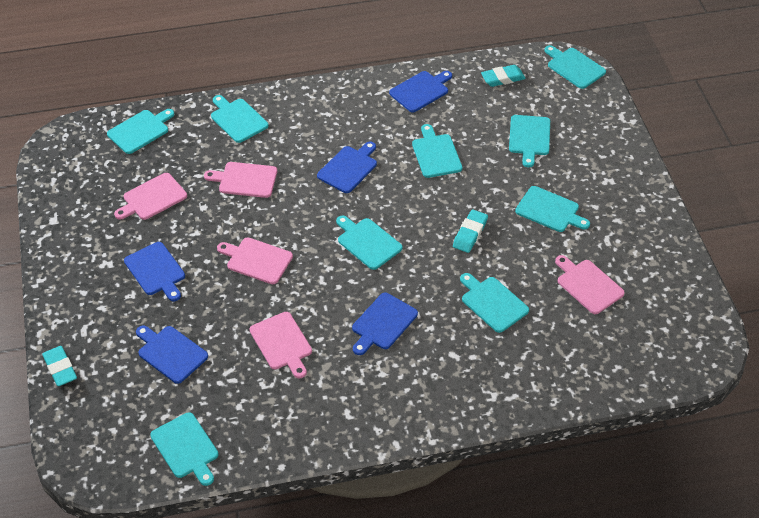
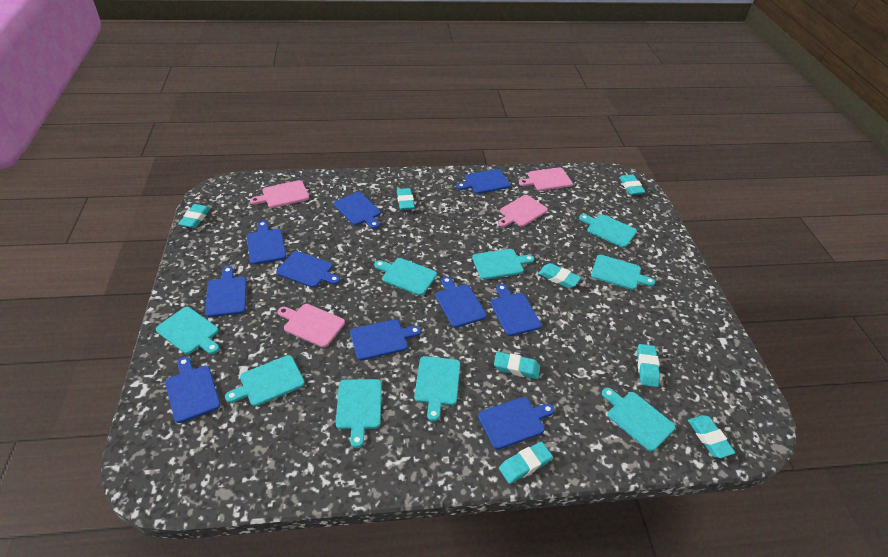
blue cutting board: 5 -> 10
pink cutting board: 5 -> 4
turquoise eraser: 3 -> 8

